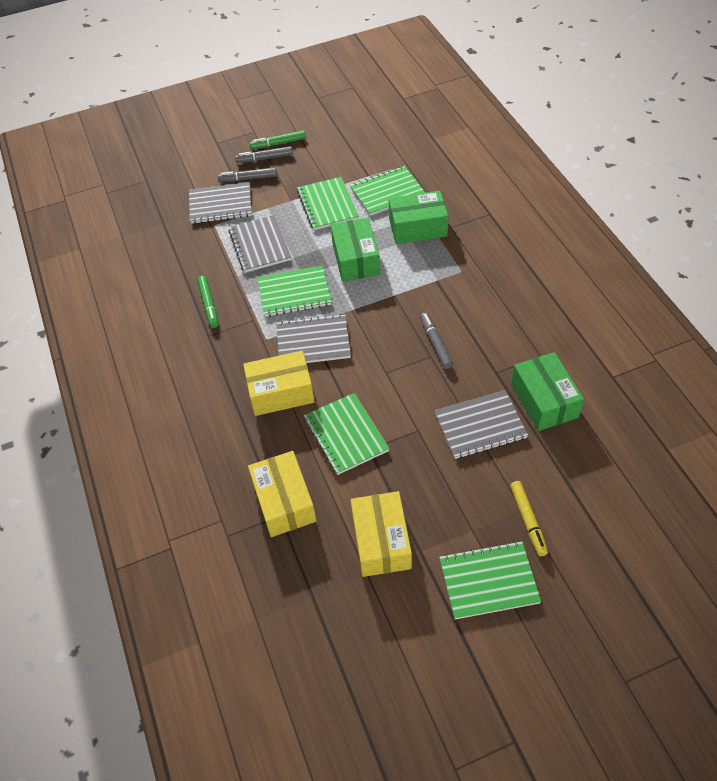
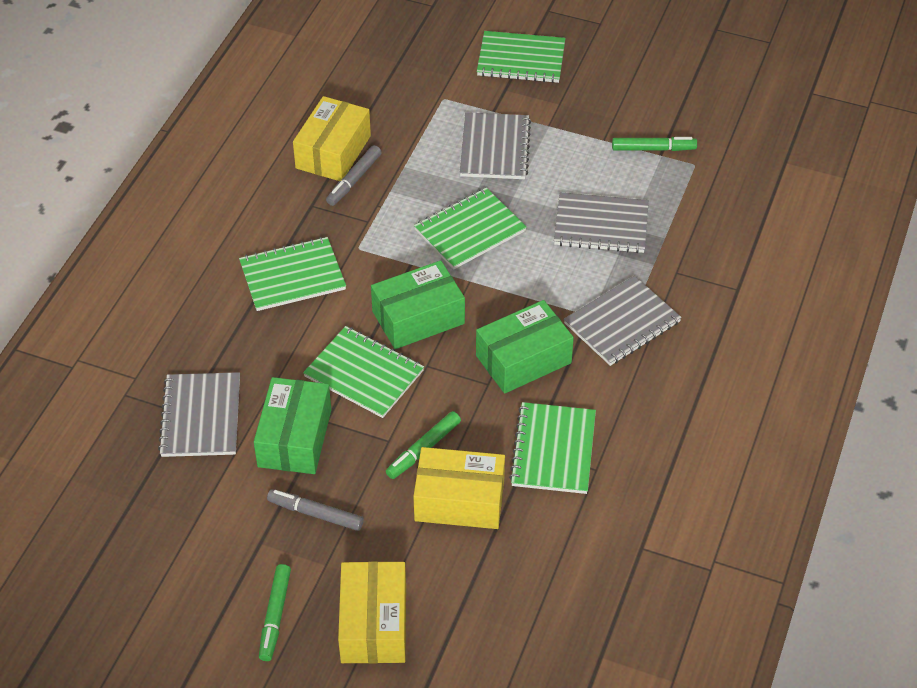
green marker: 2 -> 3
grey marker: 3 -> 2
yellow marker: 1 -> 0

